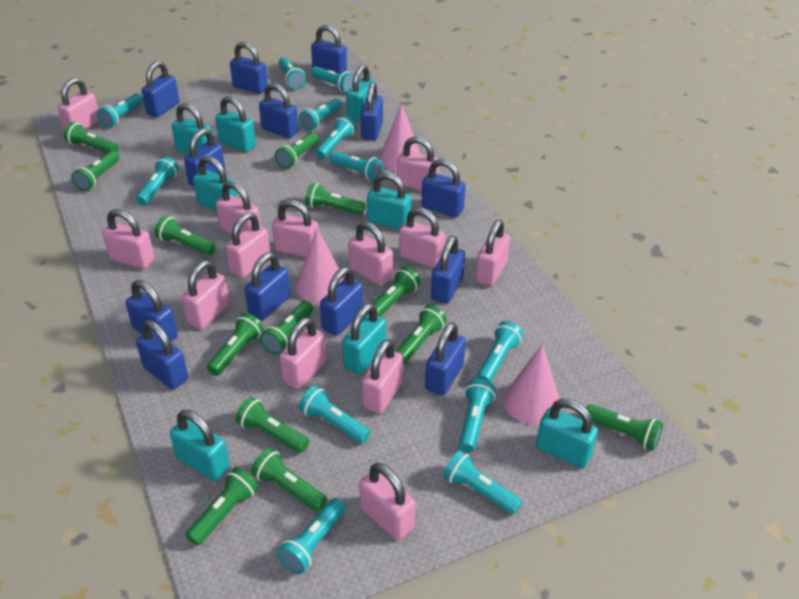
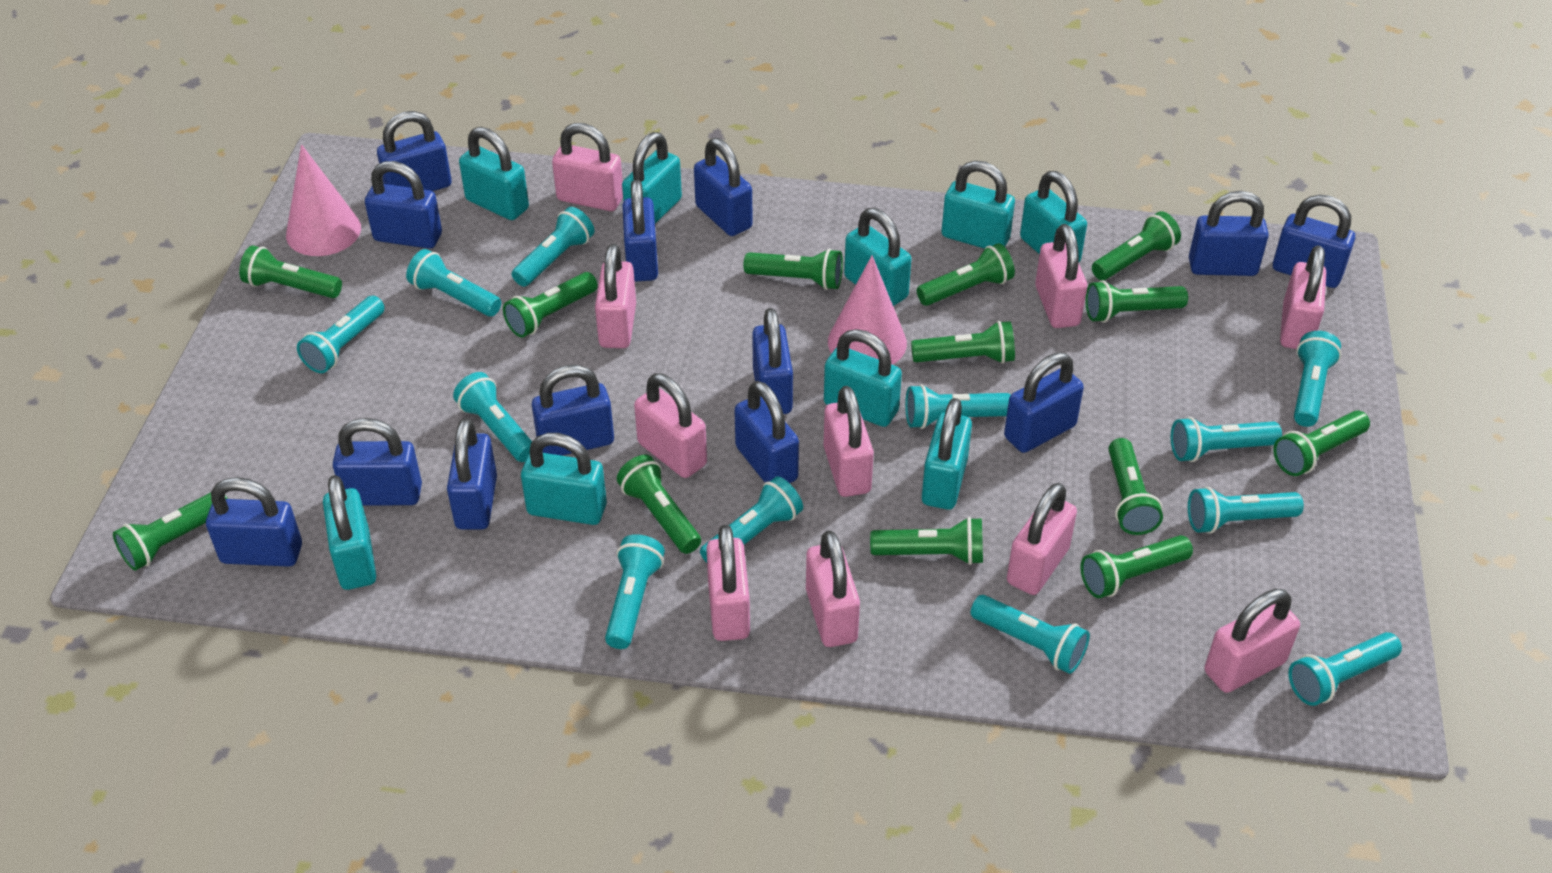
pink cone: 3 -> 2
pink padlock: 13 -> 10
turquoise padlock: 8 -> 9

